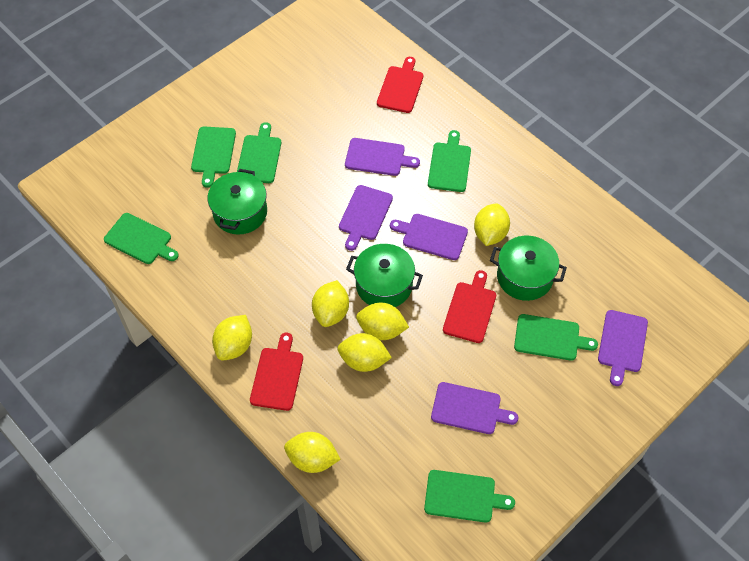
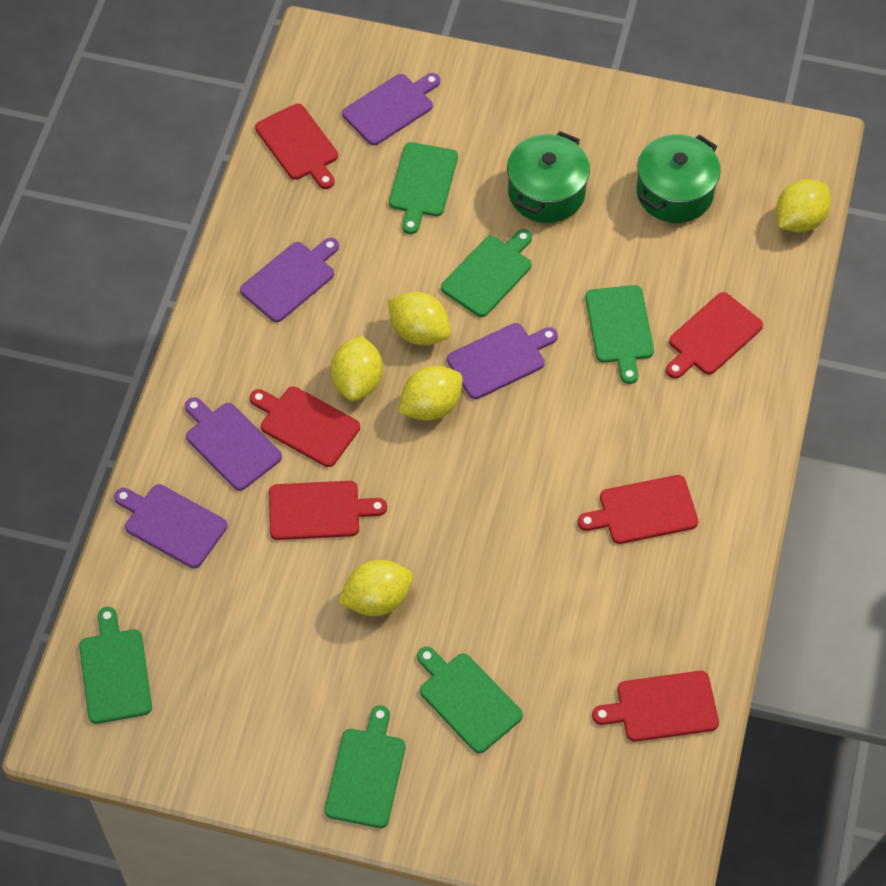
green pot: 3 -> 2
red cutting board: 3 -> 6
yellow lemon: 6 -> 5

